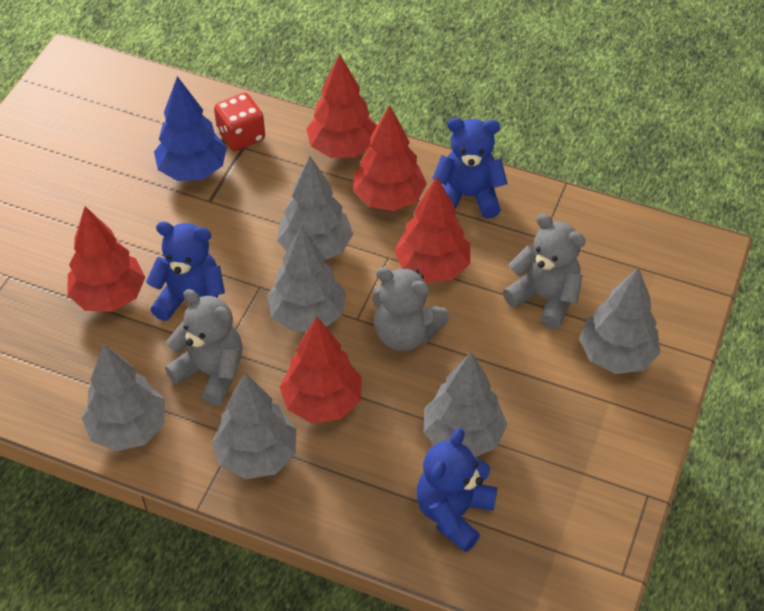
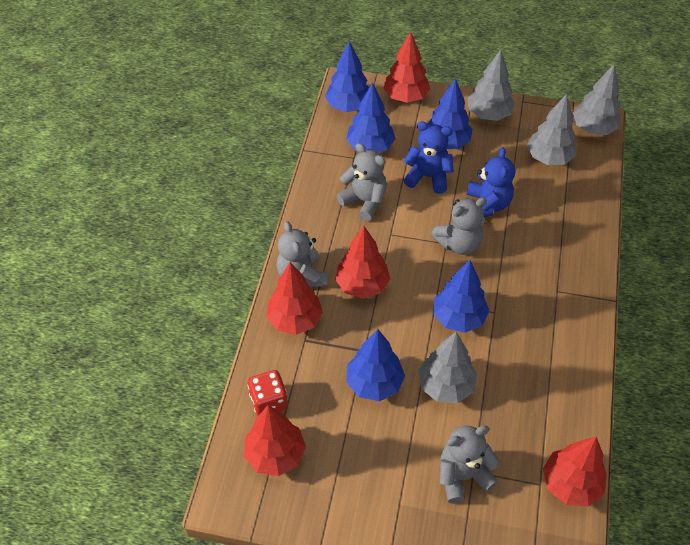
blue teddy bear: 3 -> 2
blue tree: 1 -> 5
grey teddy bear: 3 -> 4
grey tree: 6 -> 4

